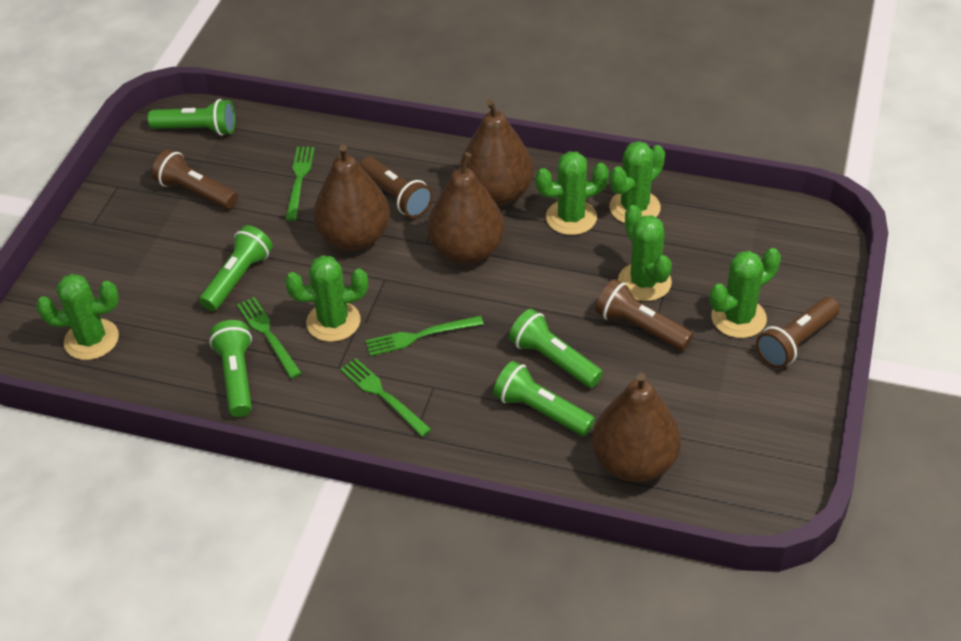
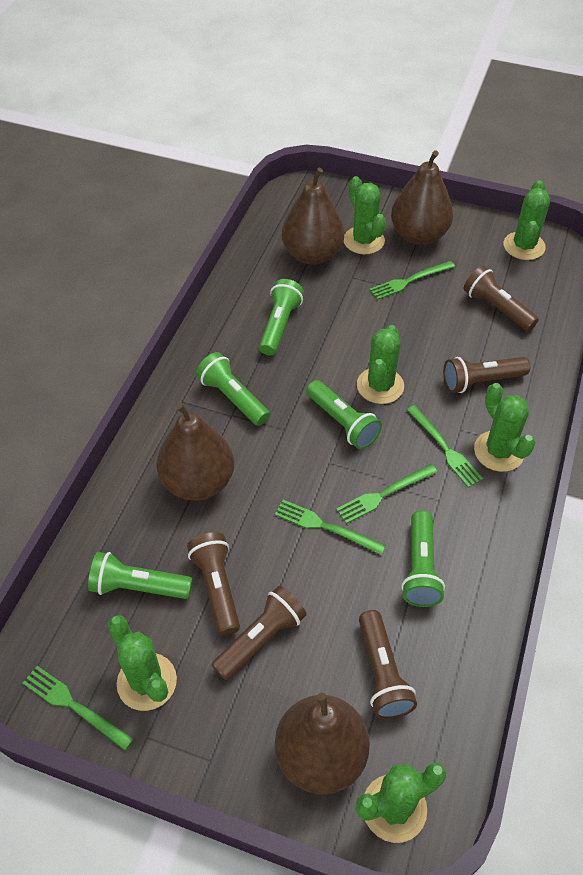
brown flashlight: 4 -> 5
green fork: 4 -> 5

